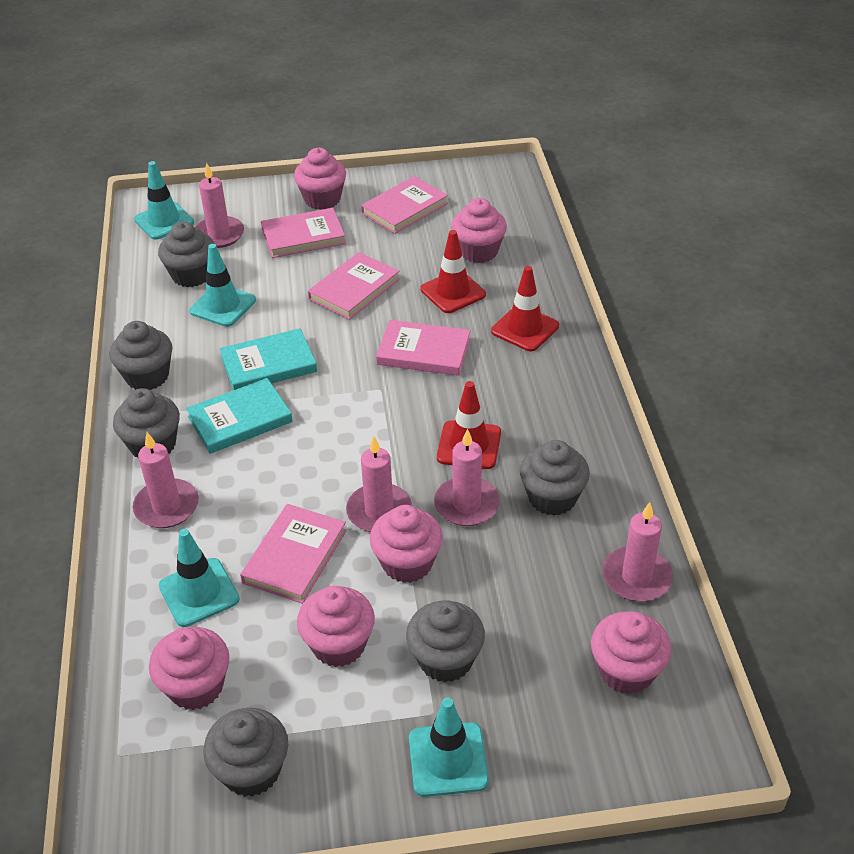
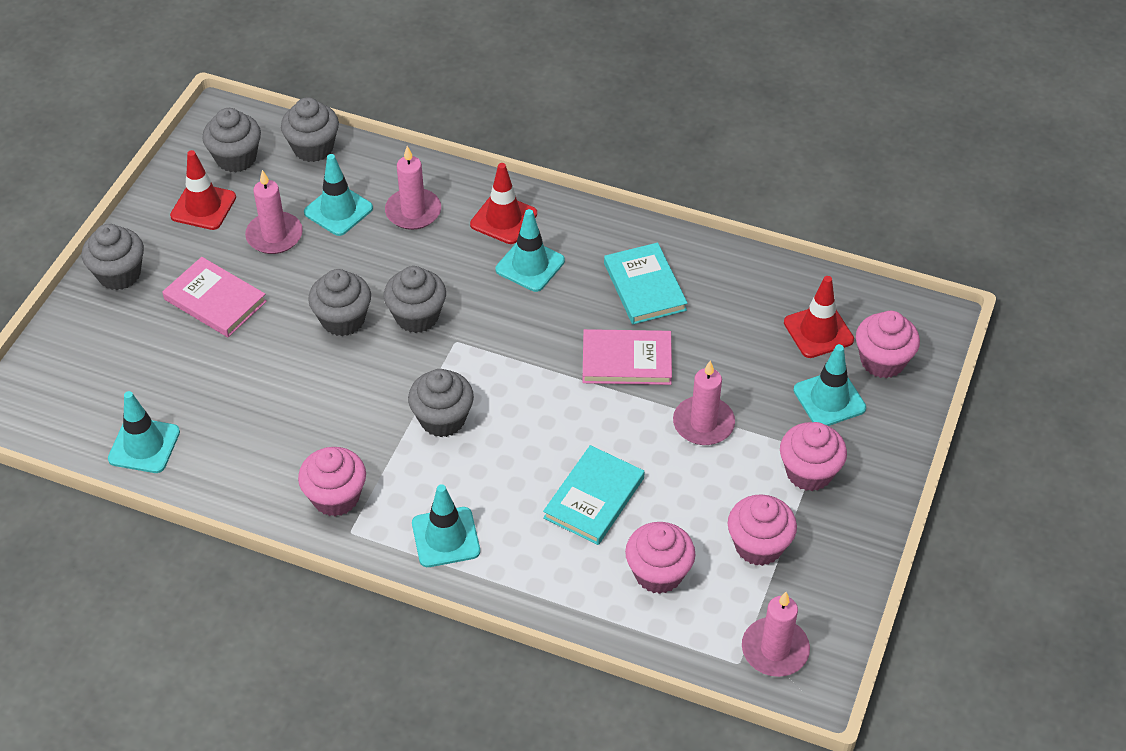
pink book: 5 -> 2
pink candle: 5 -> 4
pink cupcake: 6 -> 5
turquoise traffic cone: 4 -> 5

